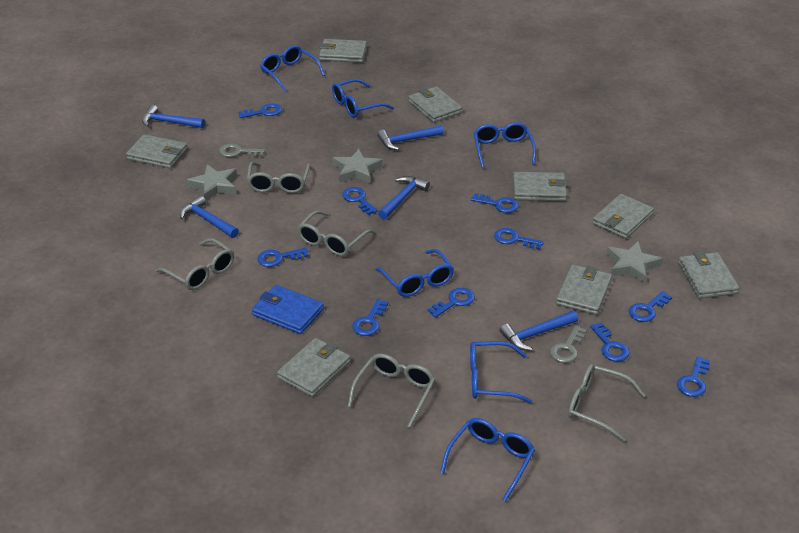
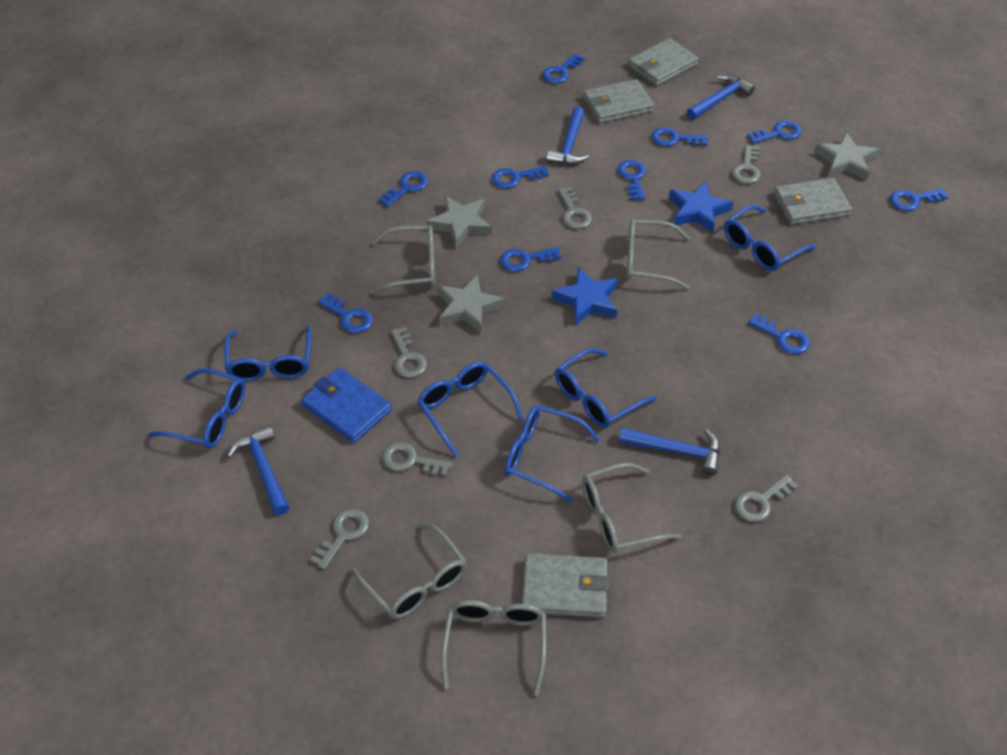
blue hammer: 5 -> 4
blue star: 0 -> 2
grey key: 2 -> 6
grey wallet: 8 -> 4

